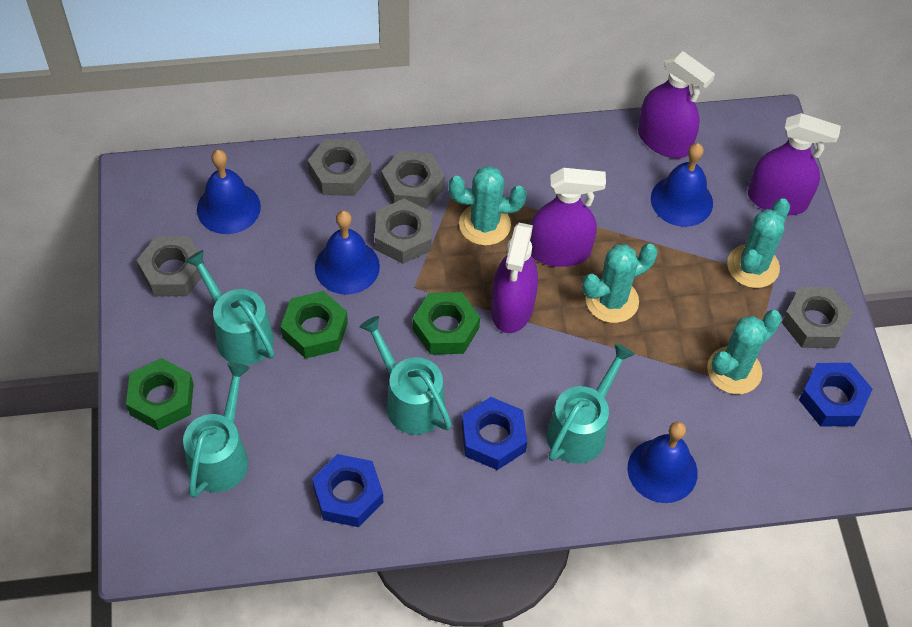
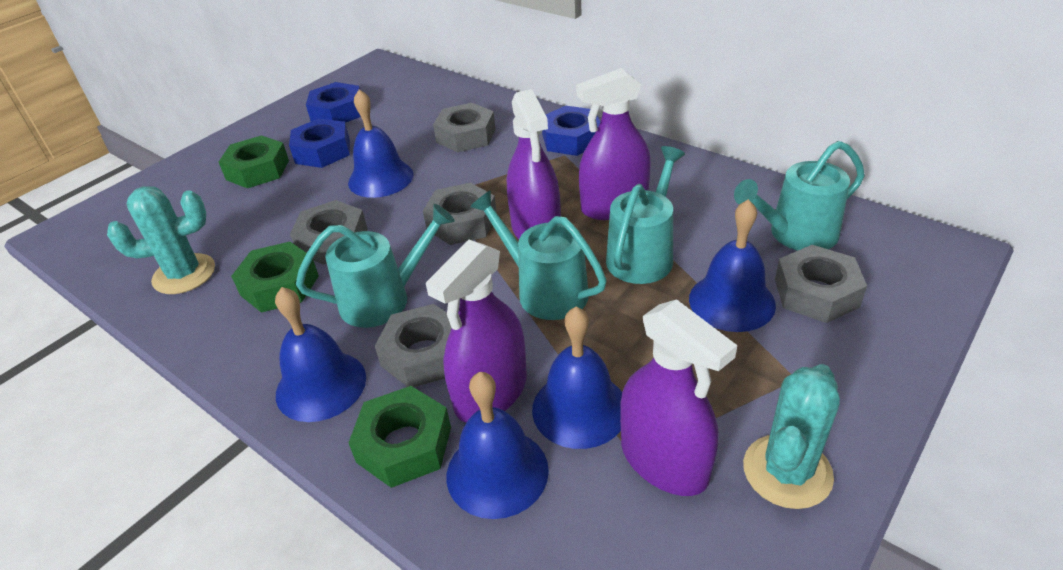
blue bell: 4 -> 5
turquoise cactus: 4 -> 2

